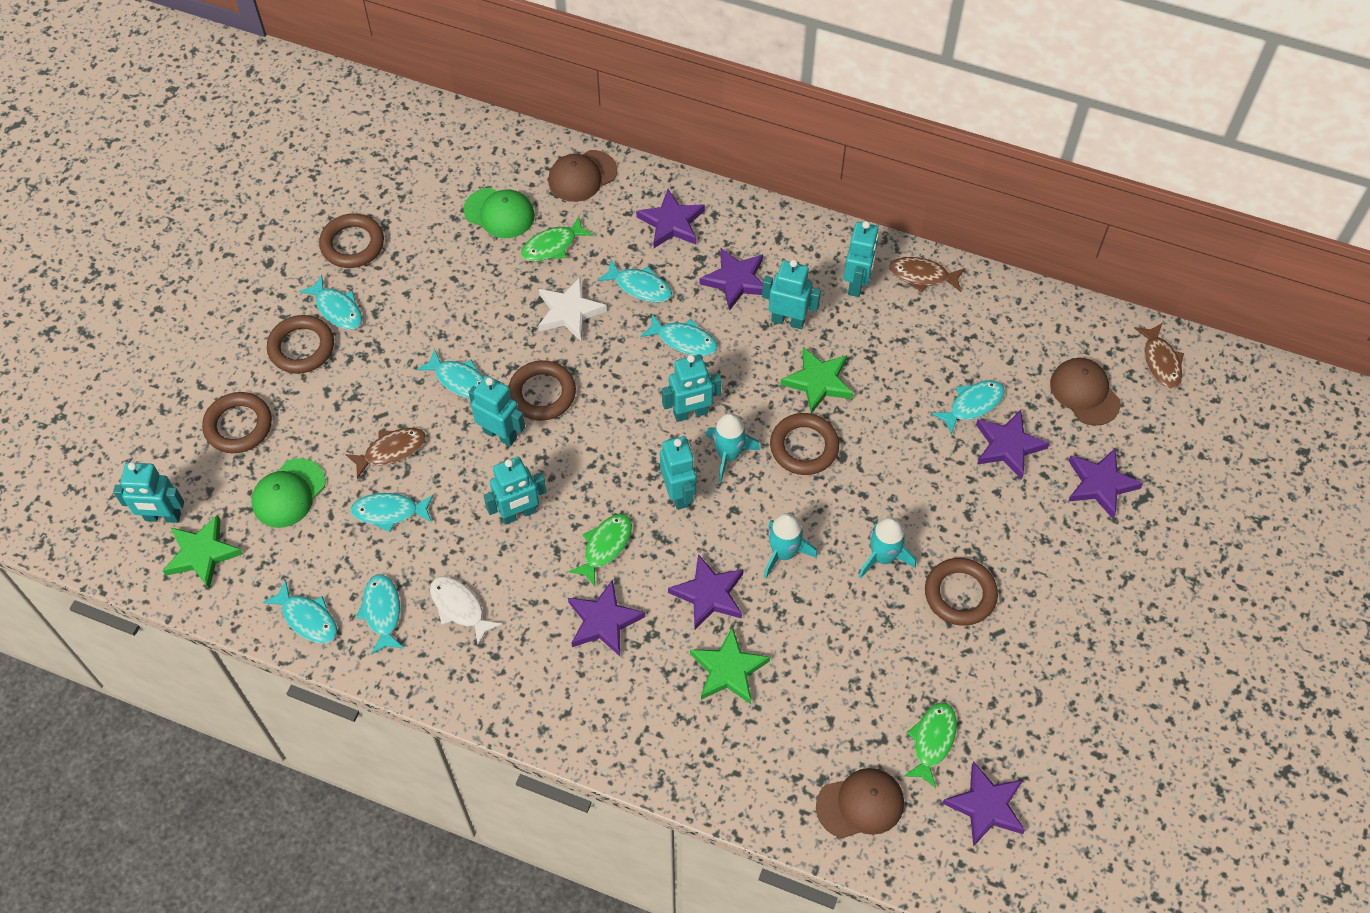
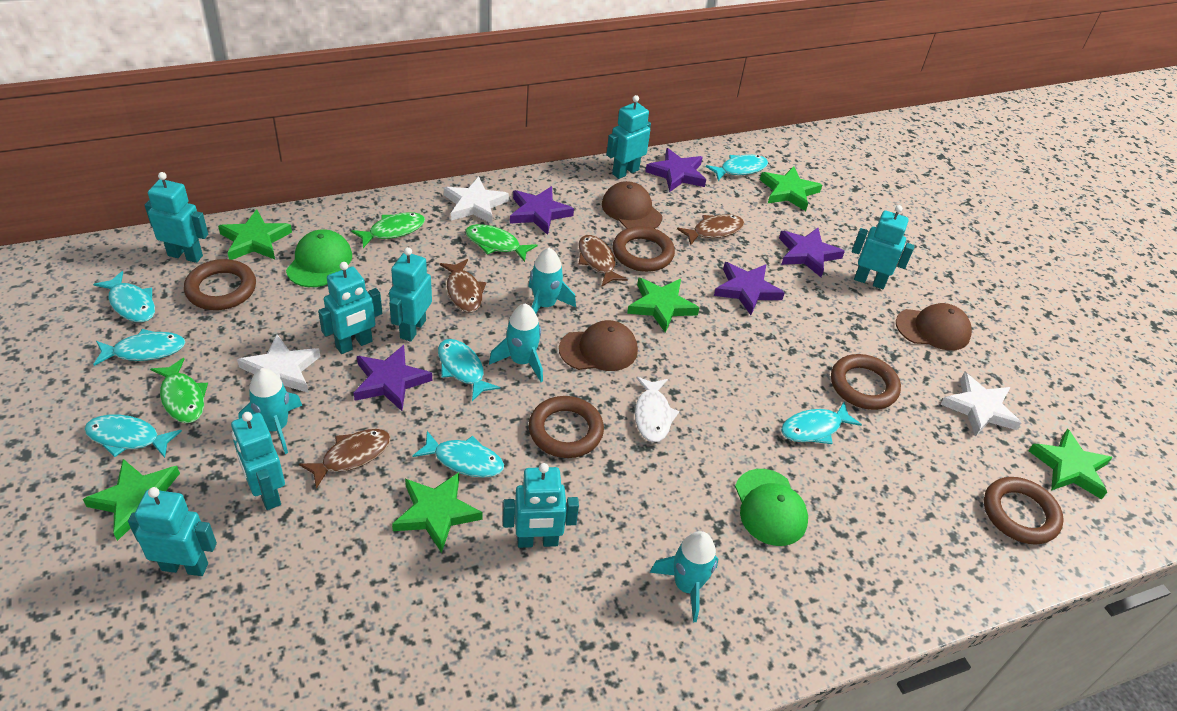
brown fish: 3 -> 4
brown ring: 6 -> 5
green star: 3 -> 6
purple star: 7 -> 5
turquoise fish: 8 -> 7
turquoise robot: 7 -> 8
turquoise rocket: 3 -> 4
white star: 1 -> 3

